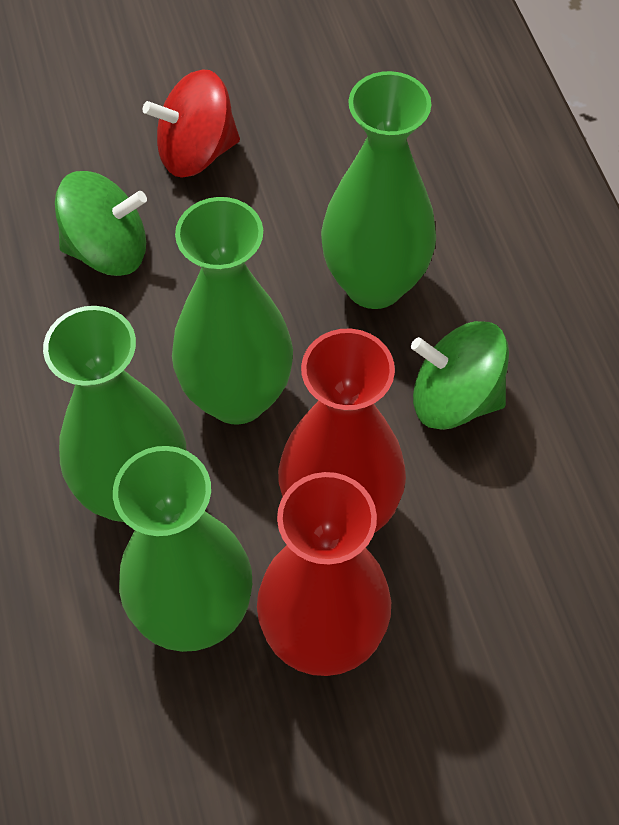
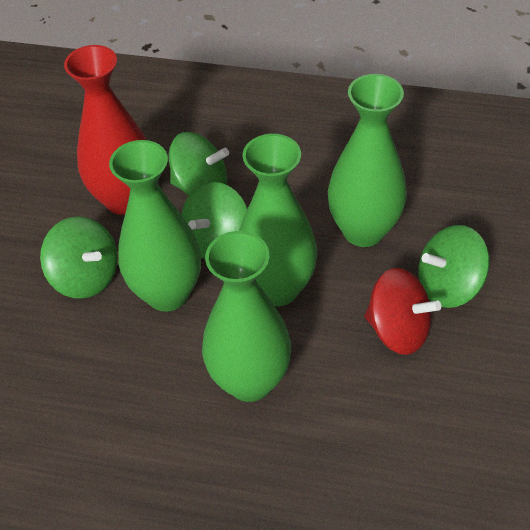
green spinning top: 2 -> 4
red vase: 2 -> 1

